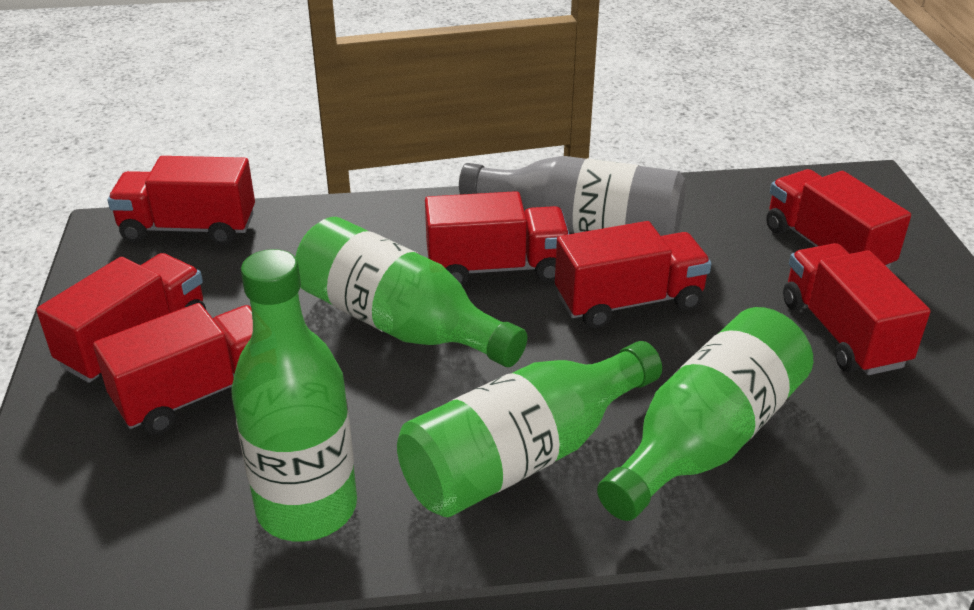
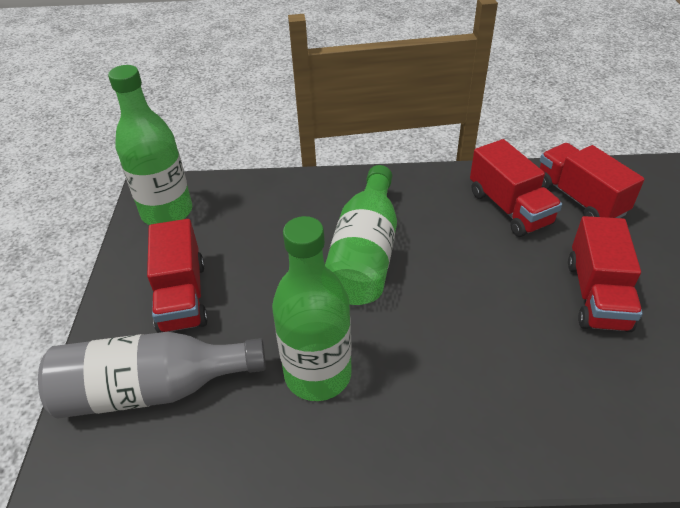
green bottle: 4 -> 3
red truck: 7 -> 4

